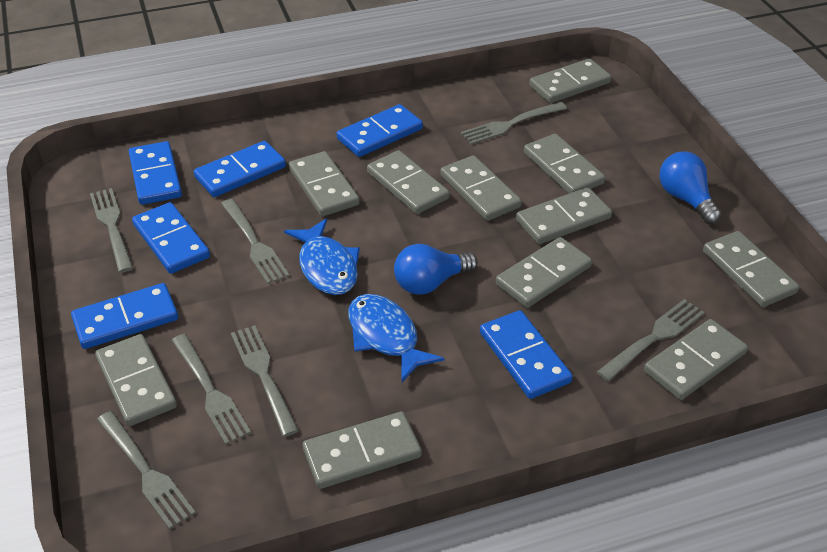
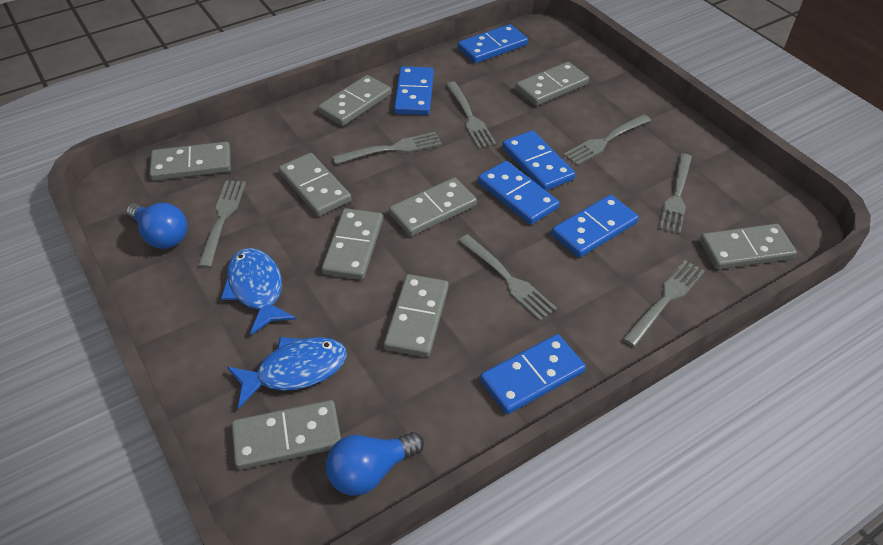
grey domino: 11 -> 9

